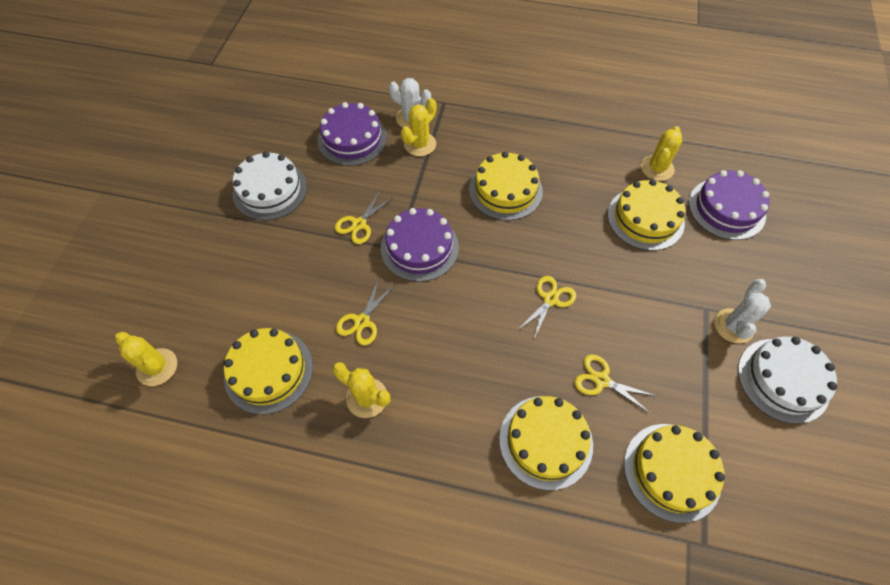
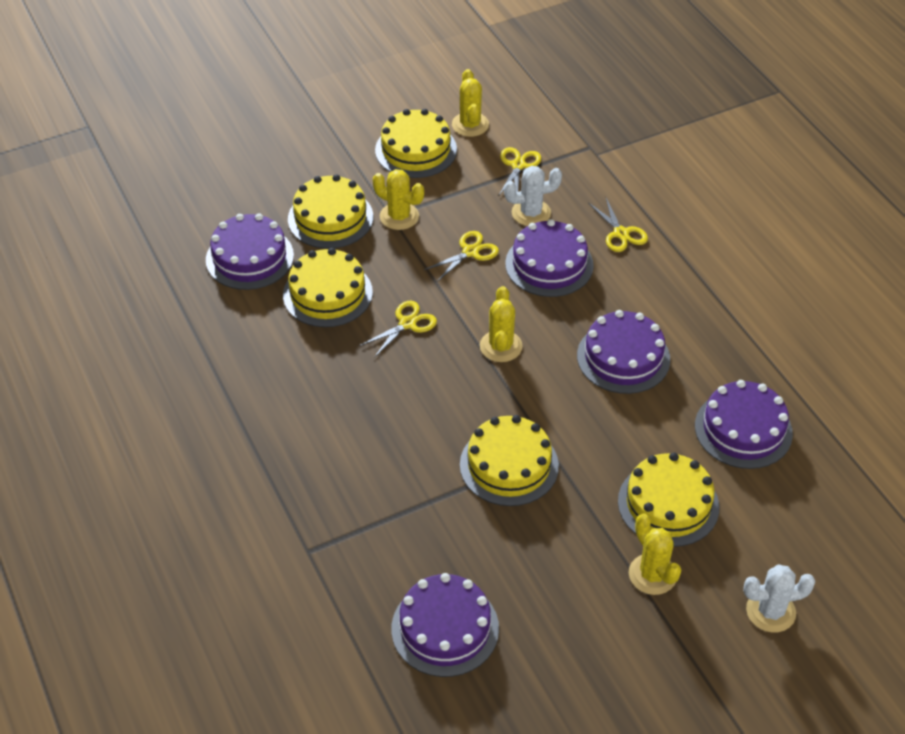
purple cake: 3 -> 5
white cake: 2 -> 0

